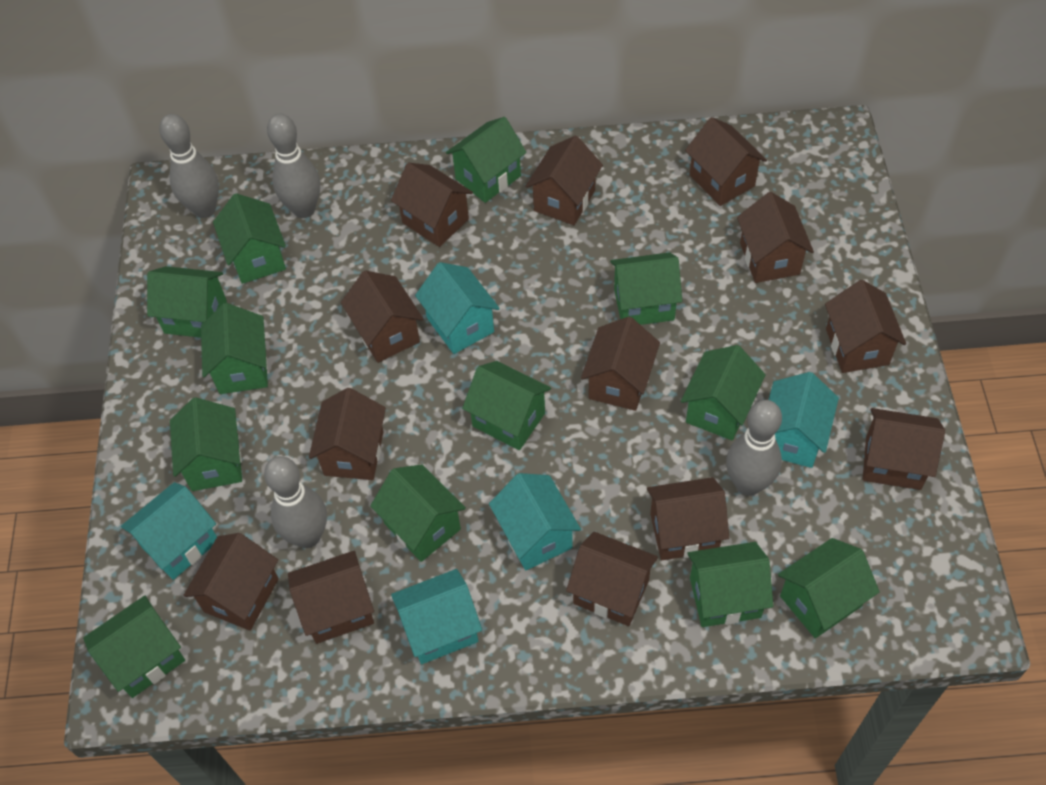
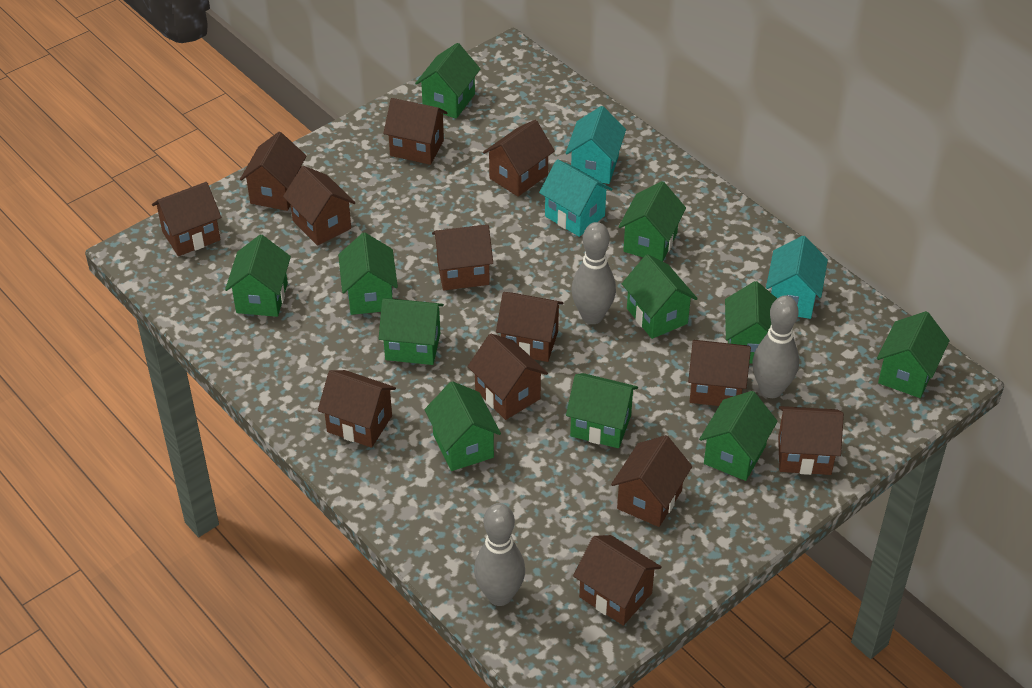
green house: 12 -> 11
grey bowling pin: 4 -> 3
turquoise house: 5 -> 3

